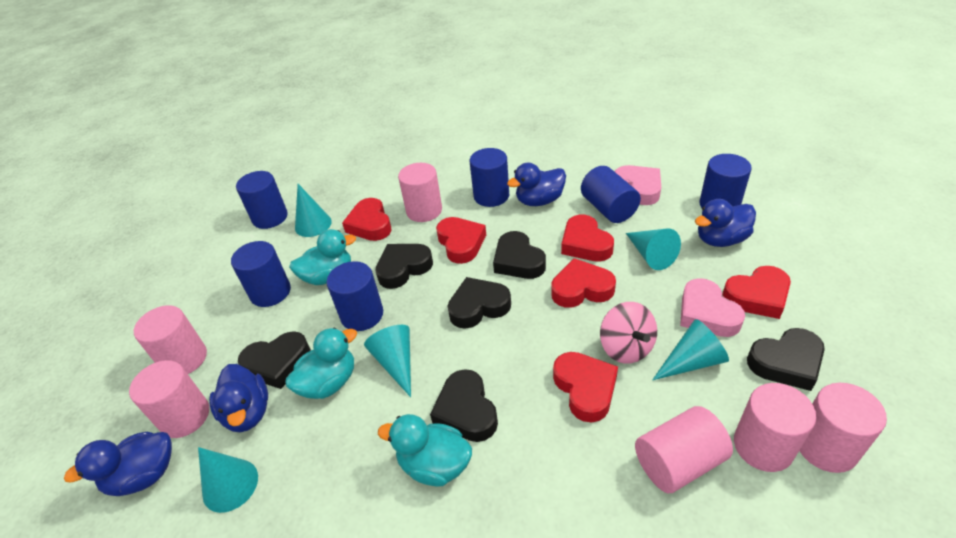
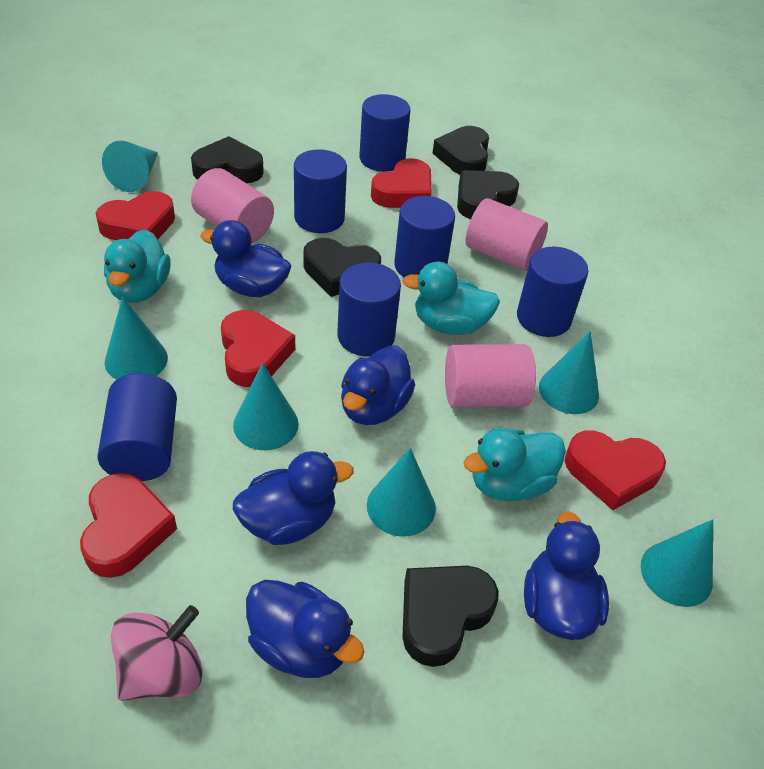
black heart: 6 -> 5
blue duck: 4 -> 5
pink cylinder: 6 -> 3
pink heart: 2 -> 0
red heart: 6 -> 5
turquoise cone: 5 -> 6

